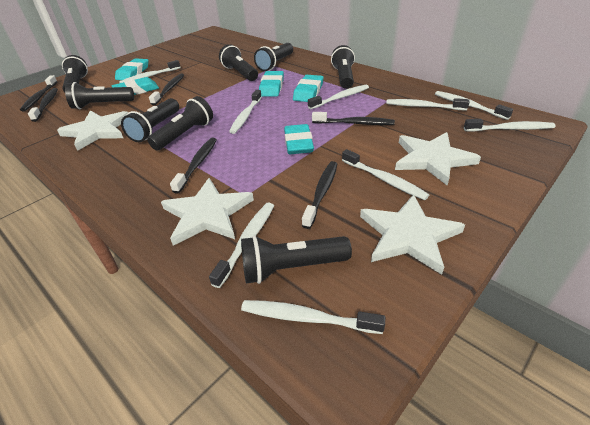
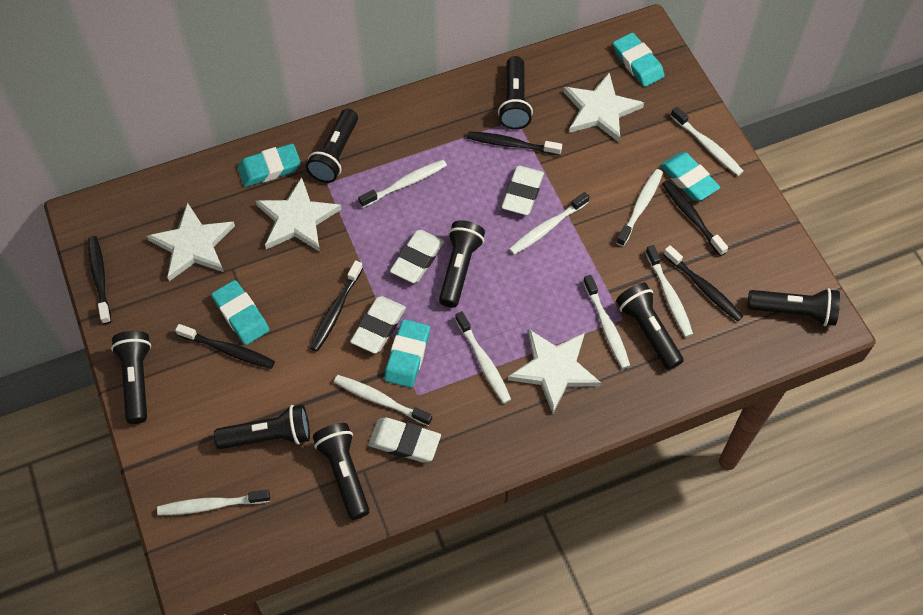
white eraser: 0 -> 4

